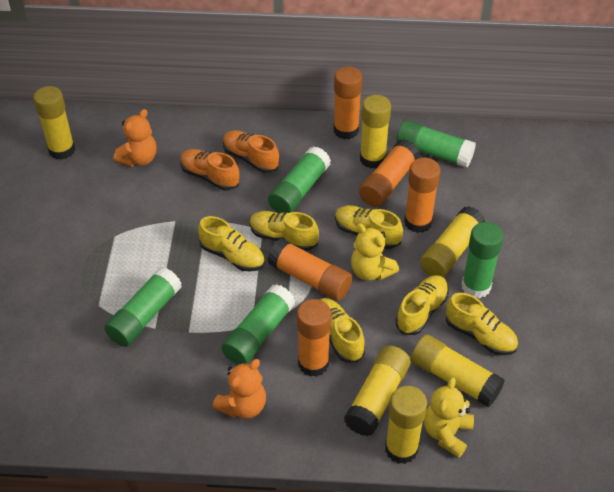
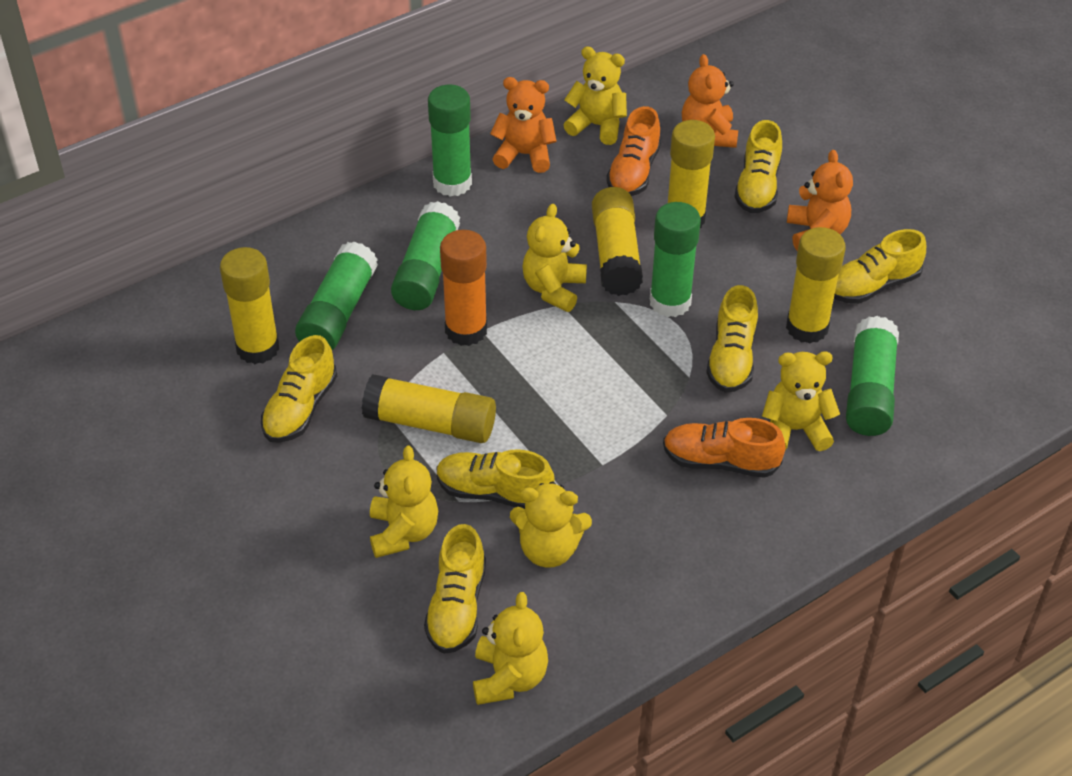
orange glue stick: 5 -> 1
orange teddy bear: 2 -> 3
yellow glue stick: 6 -> 5
yellow teddy bear: 2 -> 6

